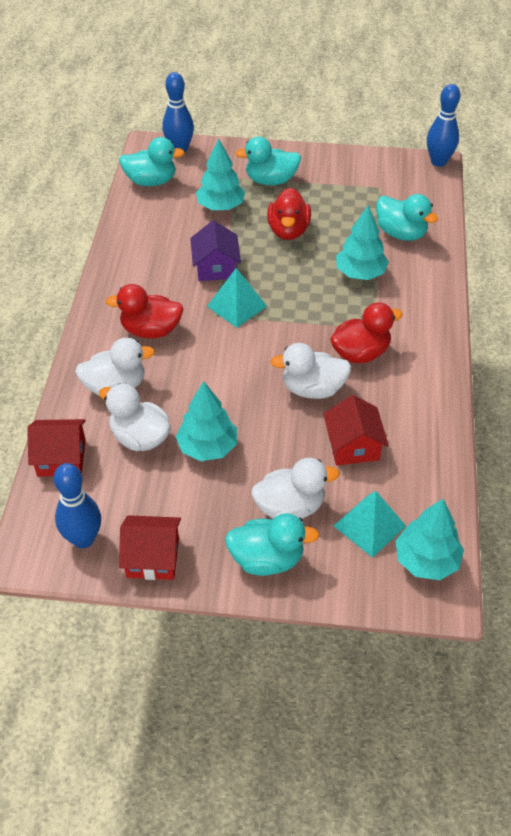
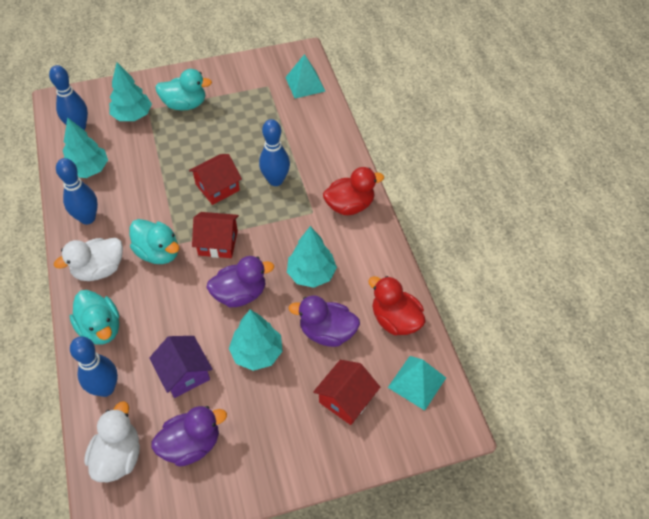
blue bowling pin: 3 -> 4
purple duck: 0 -> 3
red duck: 3 -> 2
turquoise duck: 4 -> 3
white duck: 4 -> 2

